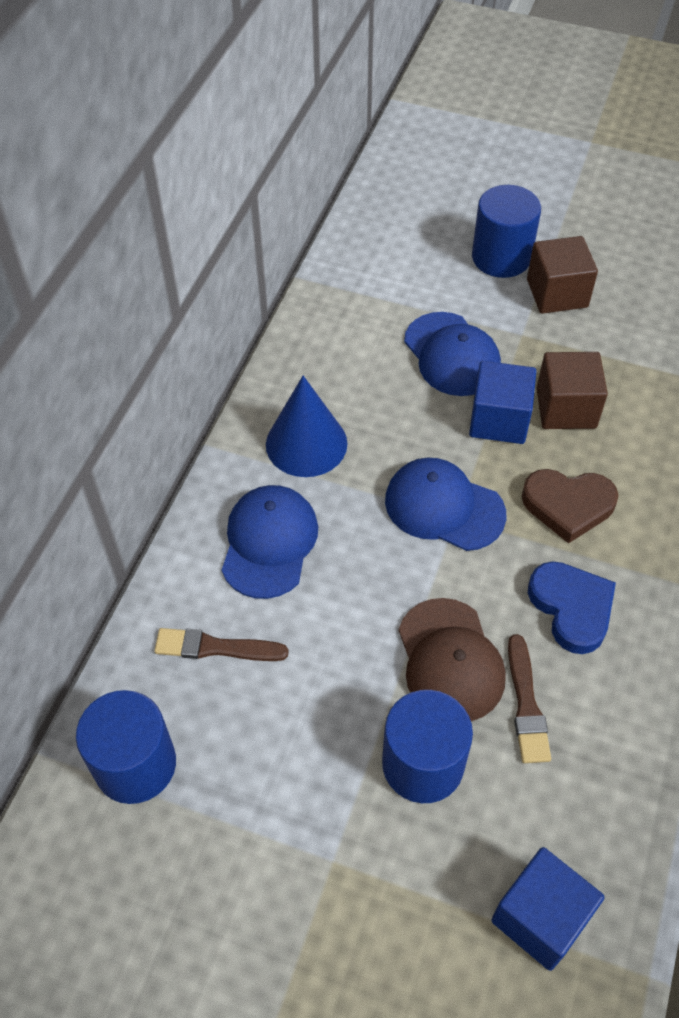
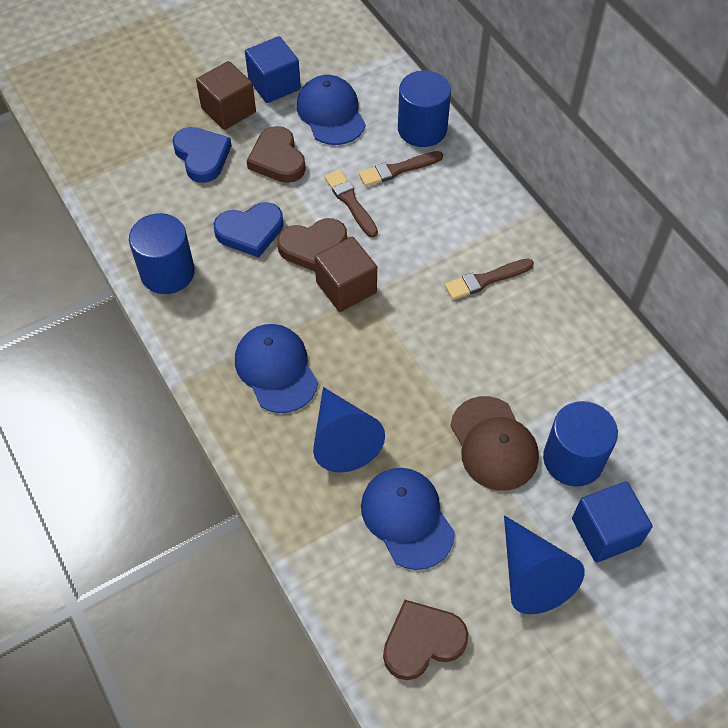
blue cone: 1 -> 2
blue heart: 1 -> 2
brown brush: 2 -> 3
brown heart: 1 -> 3

